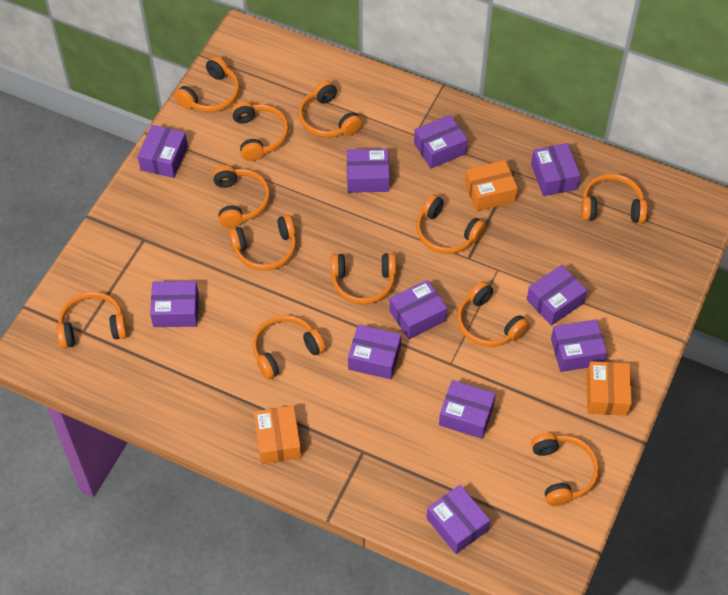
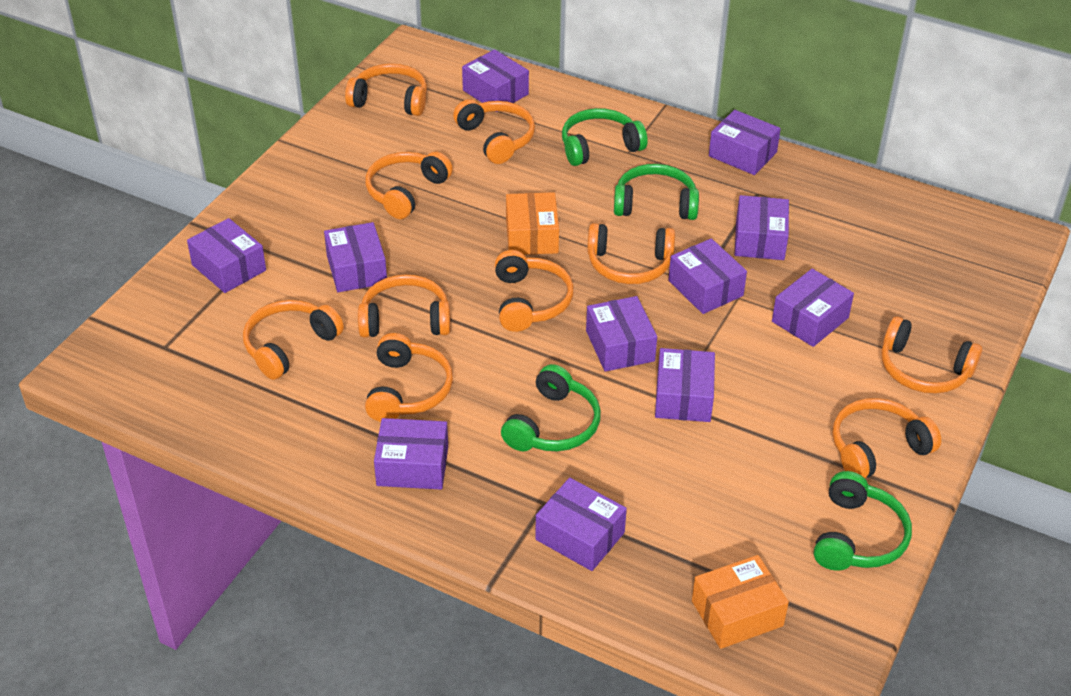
green headphones: 0 -> 4
orange box: 3 -> 2
orange headphones: 12 -> 10

